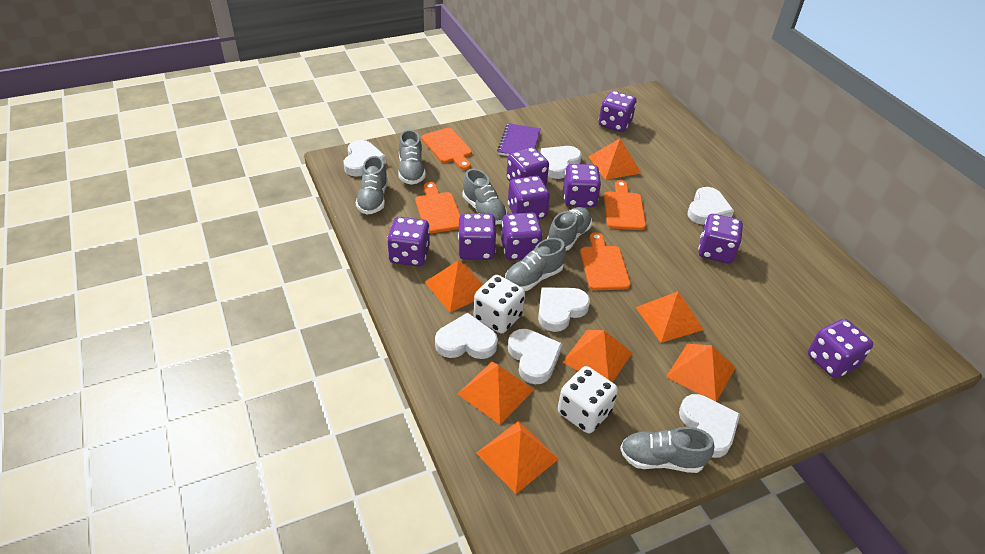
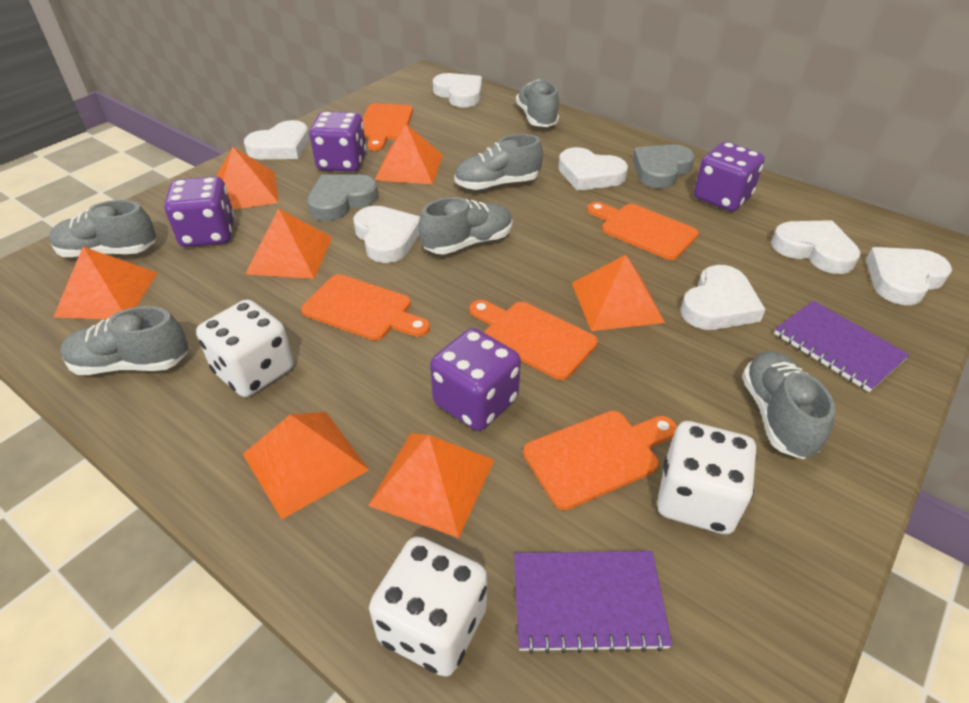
grey heart: 0 -> 2
orange cutting board: 4 -> 5
purple dice: 9 -> 4
purple notebook: 1 -> 2
white dice: 2 -> 3

